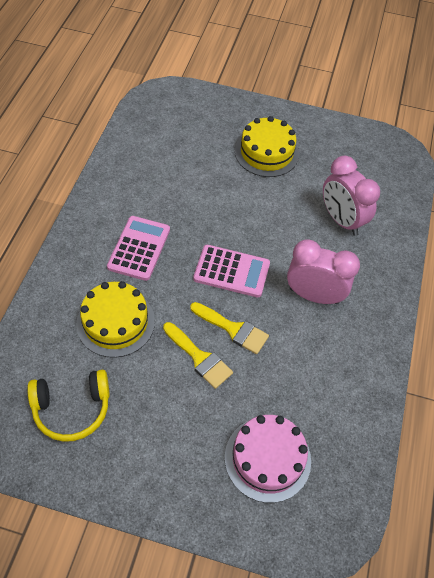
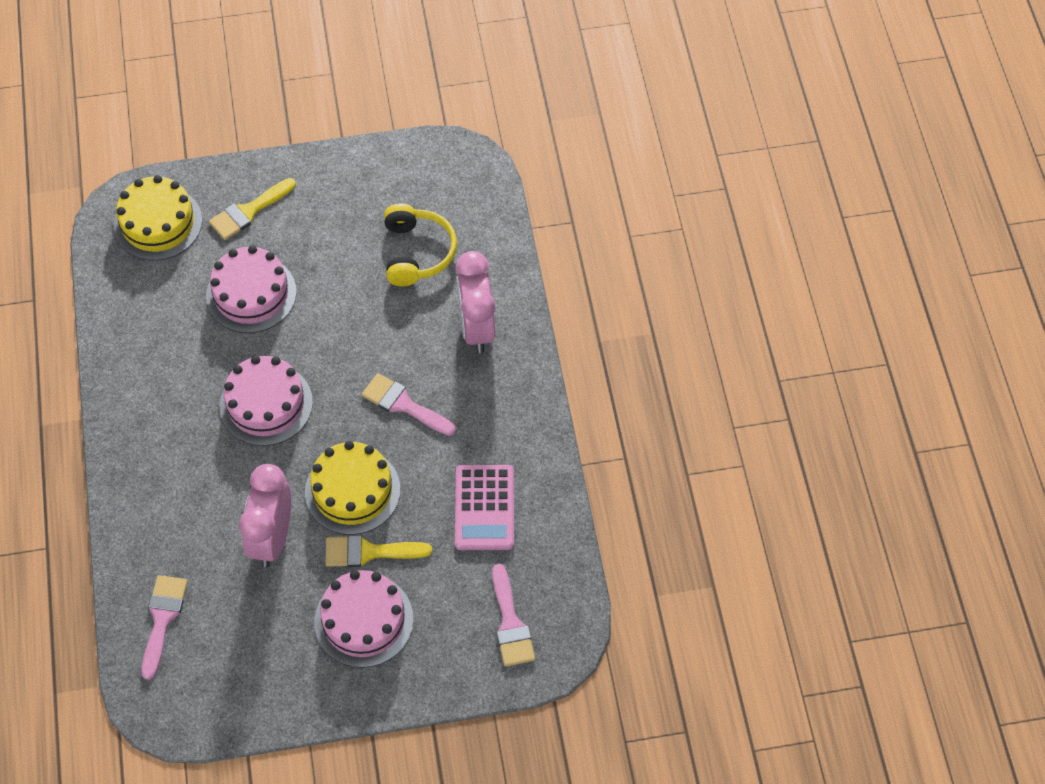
pink brush: 0 -> 3
pink cake: 1 -> 3
pink calculator: 2 -> 1

